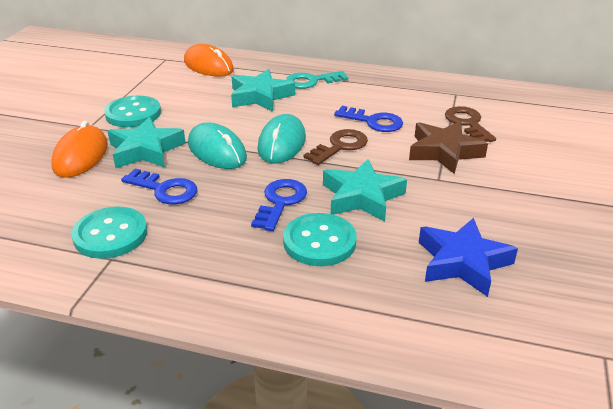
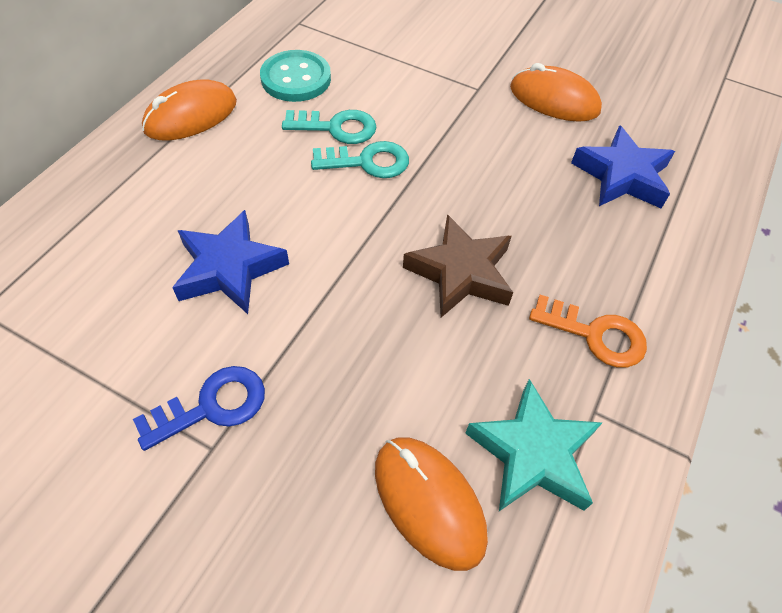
blue key: 3 -> 1
blue star: 1 -> 2
brown key: 2 -> 0
orange key: 0 -> 1
orange mouse: 2 -> 3
turquoise button: 3 -> 1
turquoise key: 1 -> 2
turquoise mouse: 2 -> 0
turquoise star: 3 -> 1

